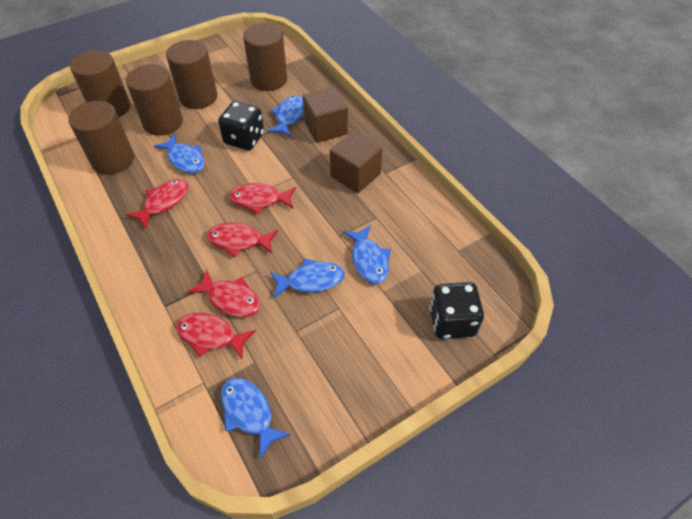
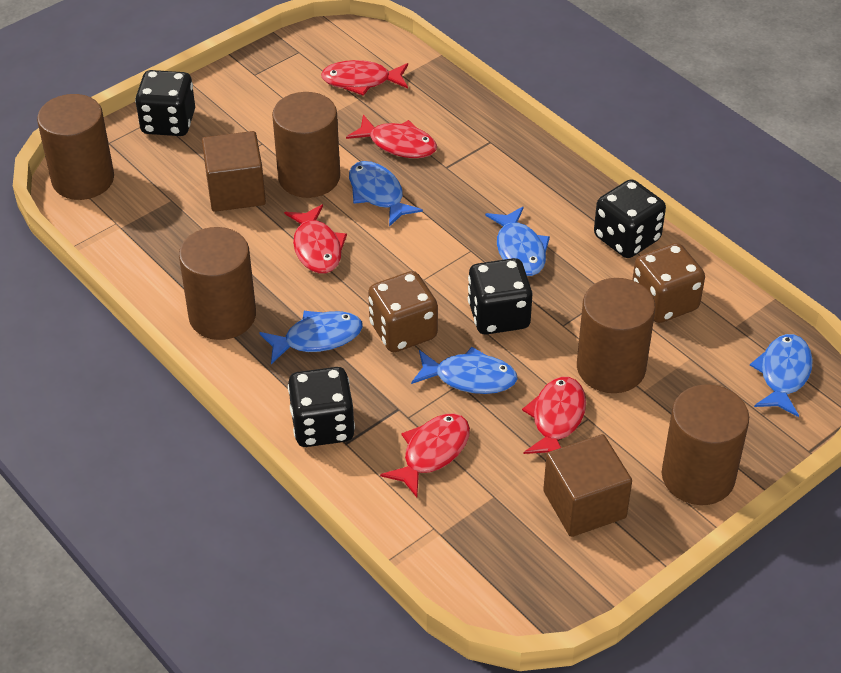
black dice: 2 -> 4
brown dice: 0 -> 2

